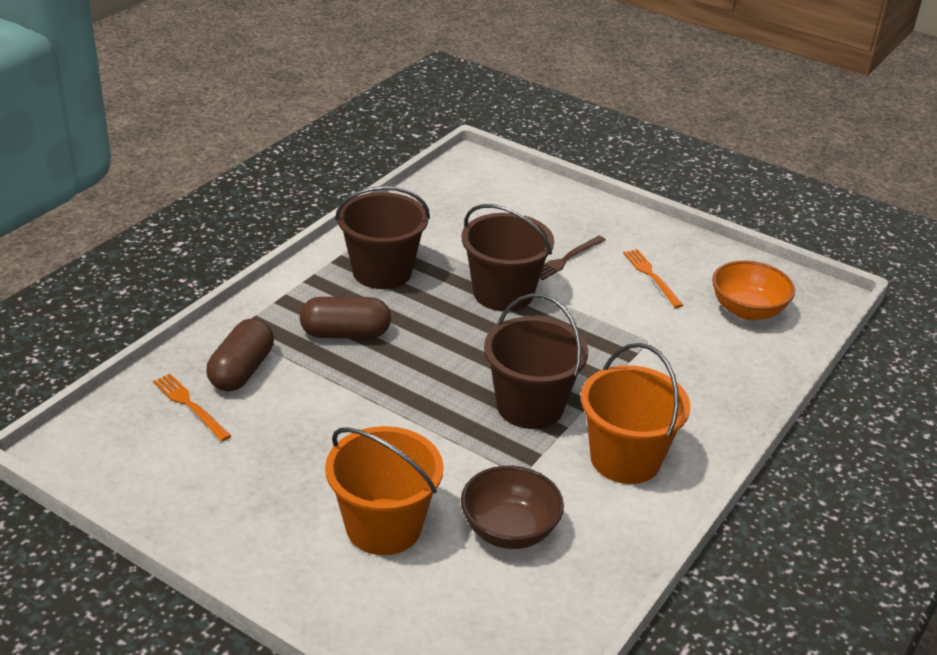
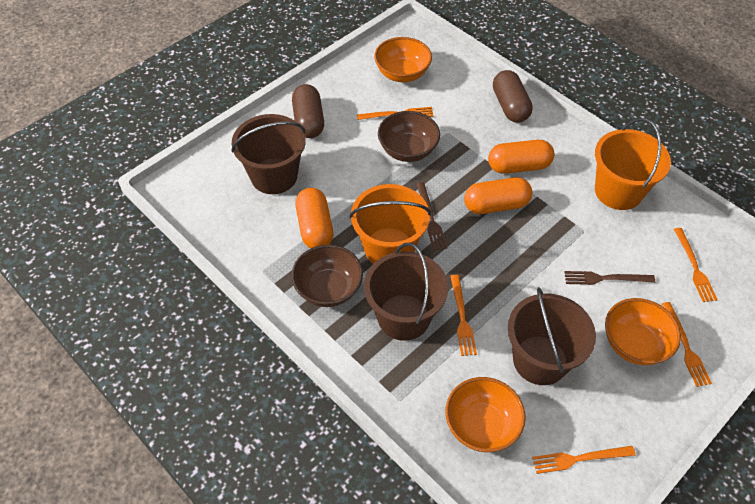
brown bowl: 1 -> 2
brown fork: 1 -> 2
orange bowl: 1 -> 3
orange capsule: 0 -> 3
orange fork: 2 -> 5

